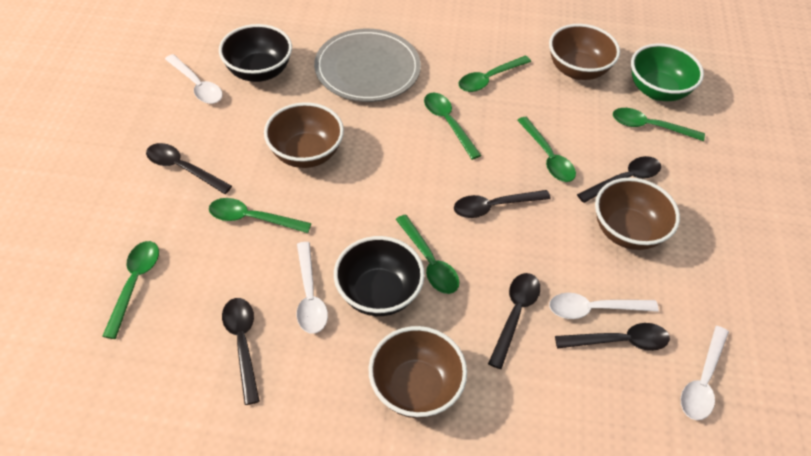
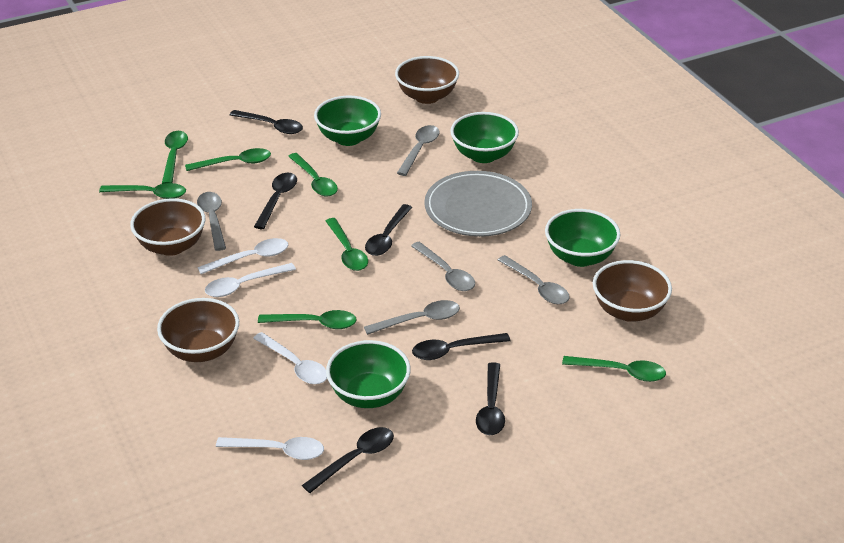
black bowl: 2 -> 0
green bowl: 1 -> 4
grey spoon: 0 -> 5

